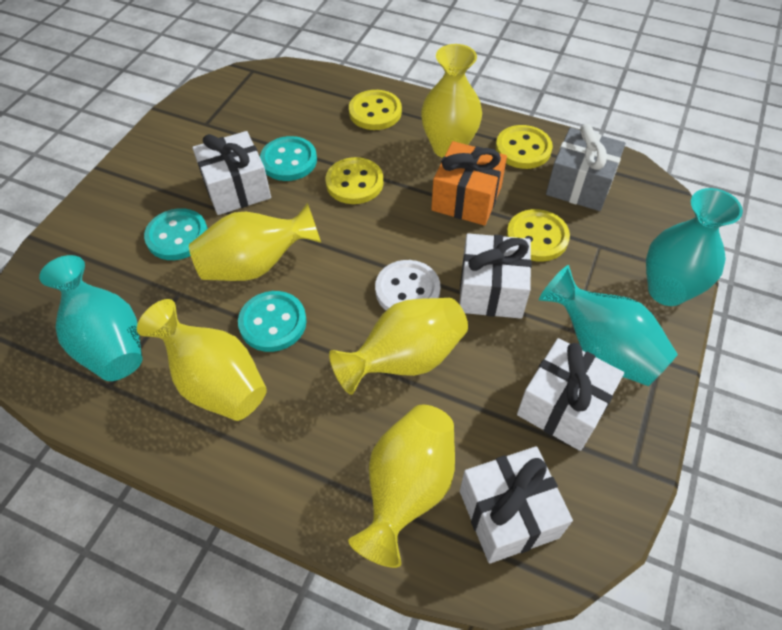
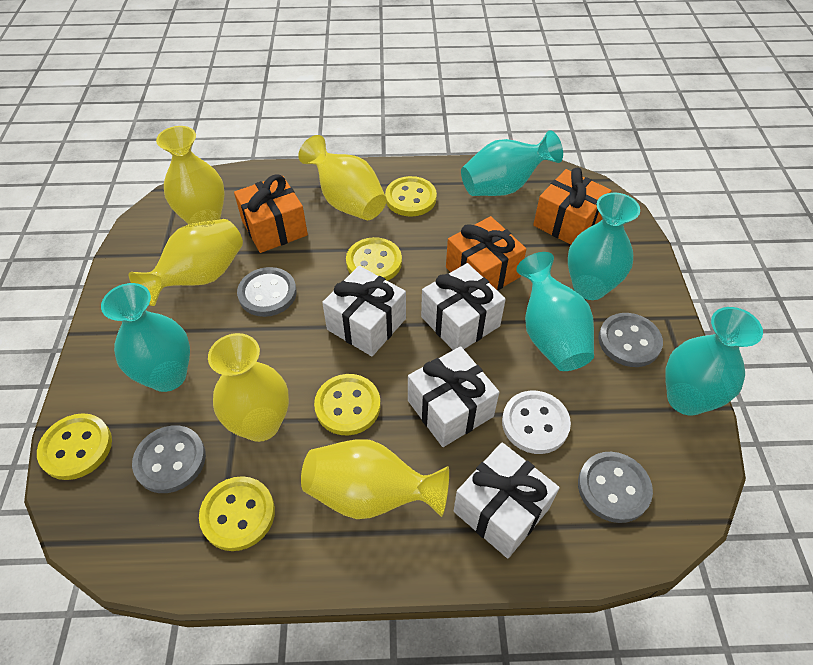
grey button: 0 -> 4
grey gift: 1 -> 0
orange gift: 1 -> 3
turquoise button: 3 -> 0
turquoise vase: 3 -> 5
yellow button: 4 -> 5

